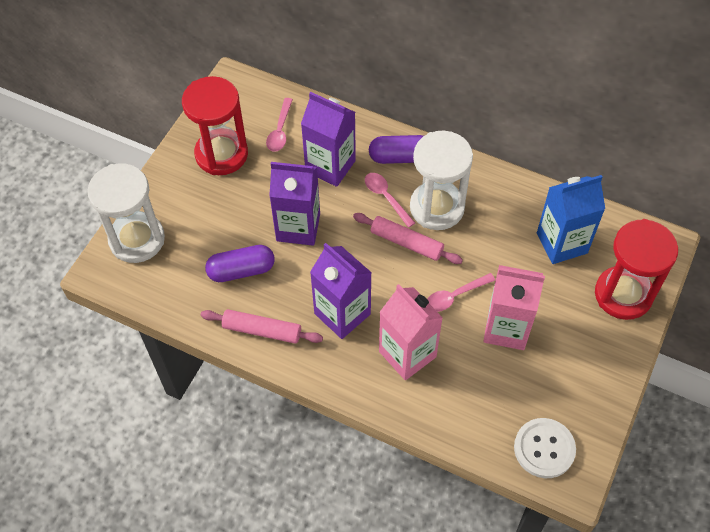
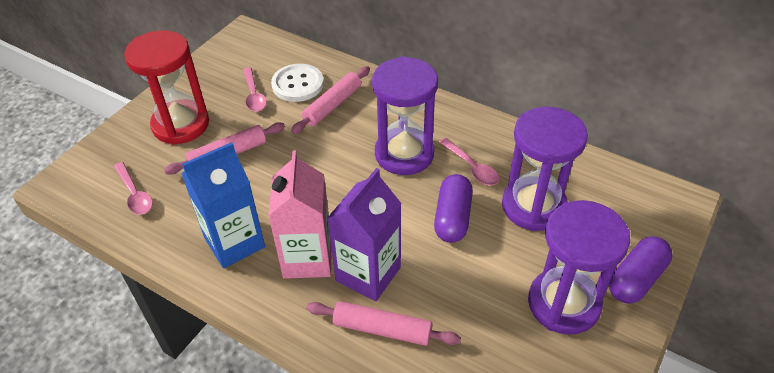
pink carton: 2 -> 1
pink rolling pin: 2 -> 3
purple carton: 3 -> 1
purple hourglass: 0 -> 3
red hourglass: 2 -> 1
white hourglass: 2 -> 0

